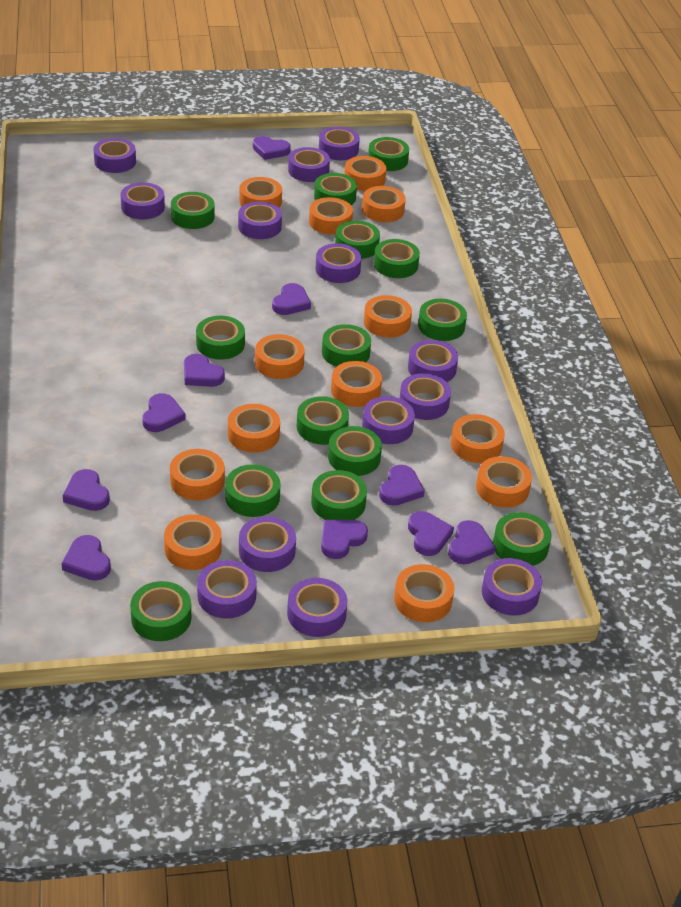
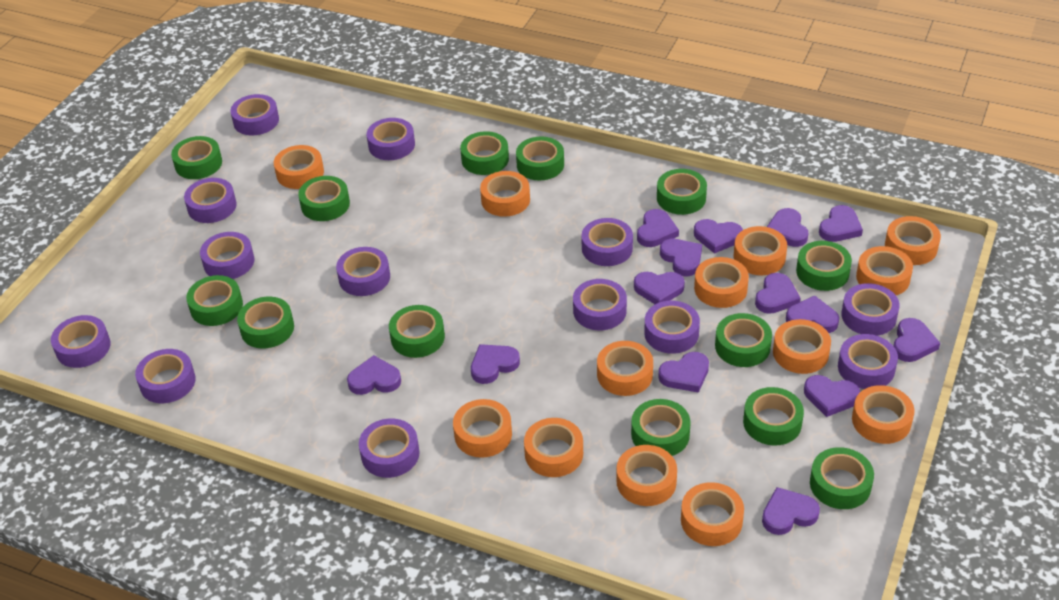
green tape: 14 -> 13
purple heart: 10 -> 14

